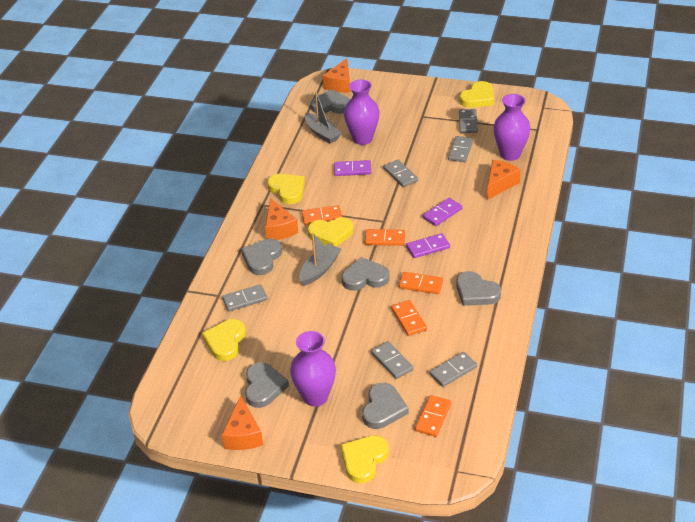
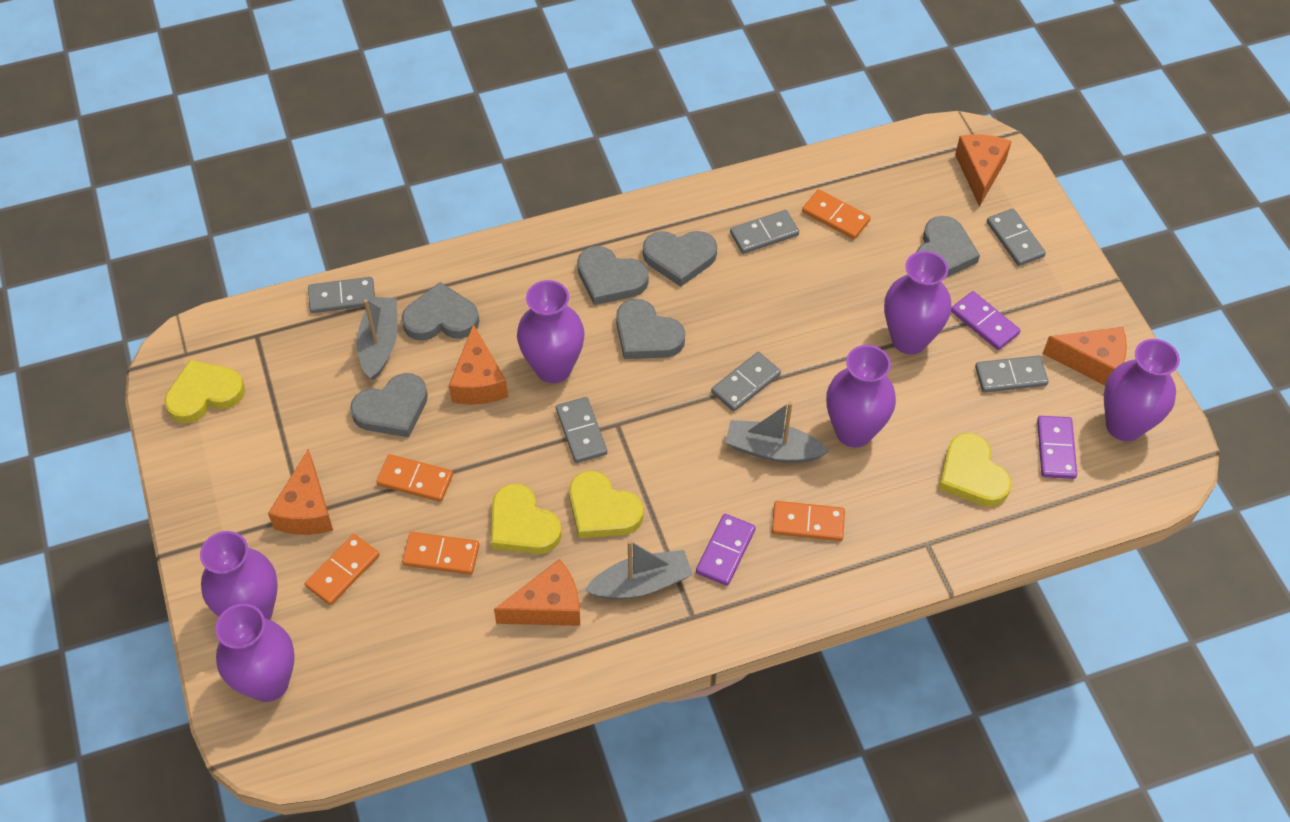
grey boat: 2 -> 3
orange cheese: 4 -> 5
purple vase: 3 -> 6
yellow heart: 5 -> 4

